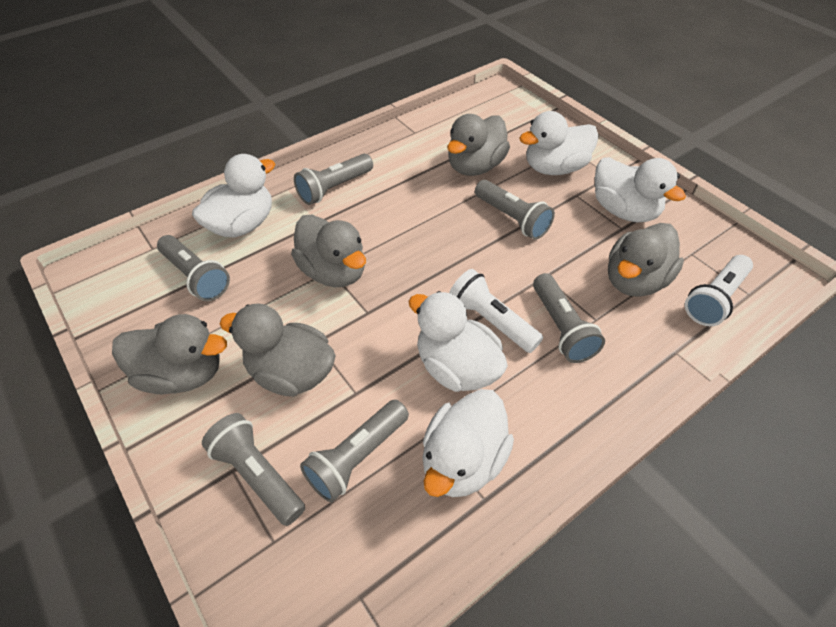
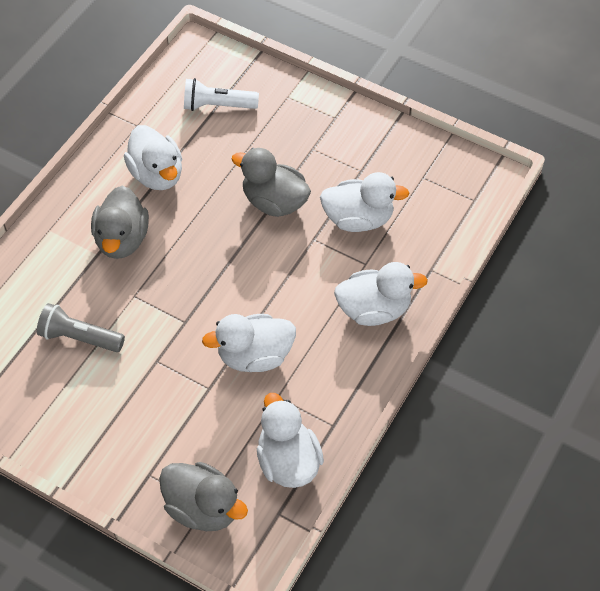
grey duck: 5 -> 3
grey flashlight: 6 -> 1
white flashlight: 2 -> 1

